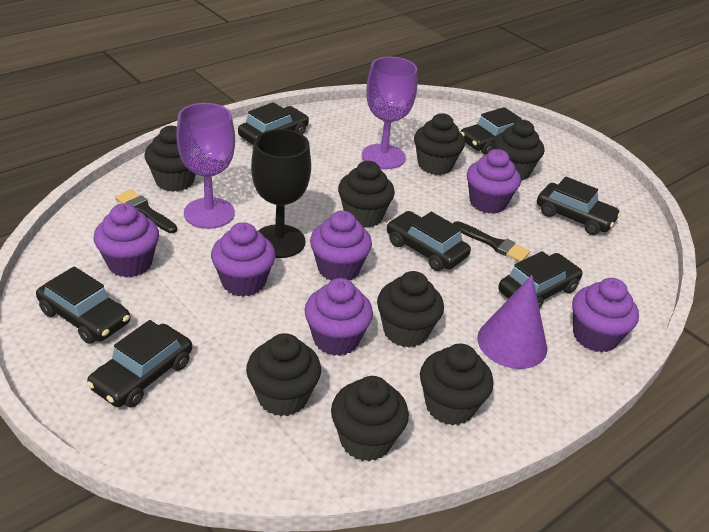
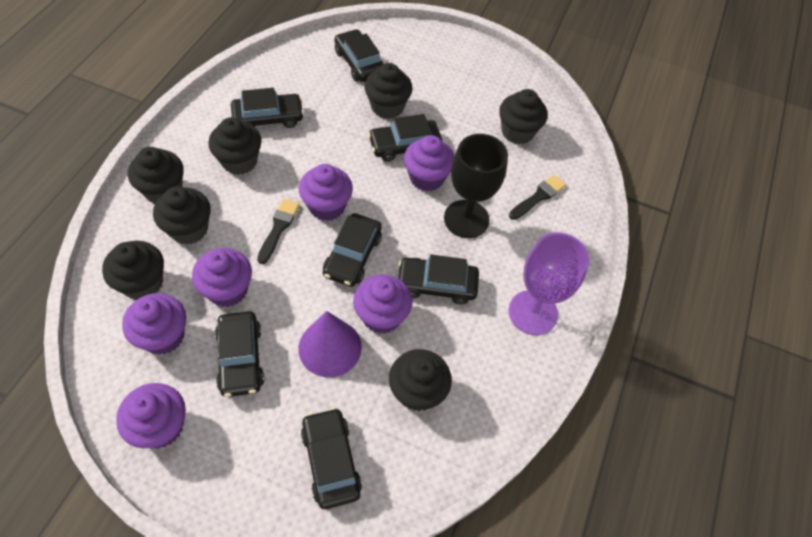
black cupcake: 8 -> 7
purple goblet: 2 -> 1

